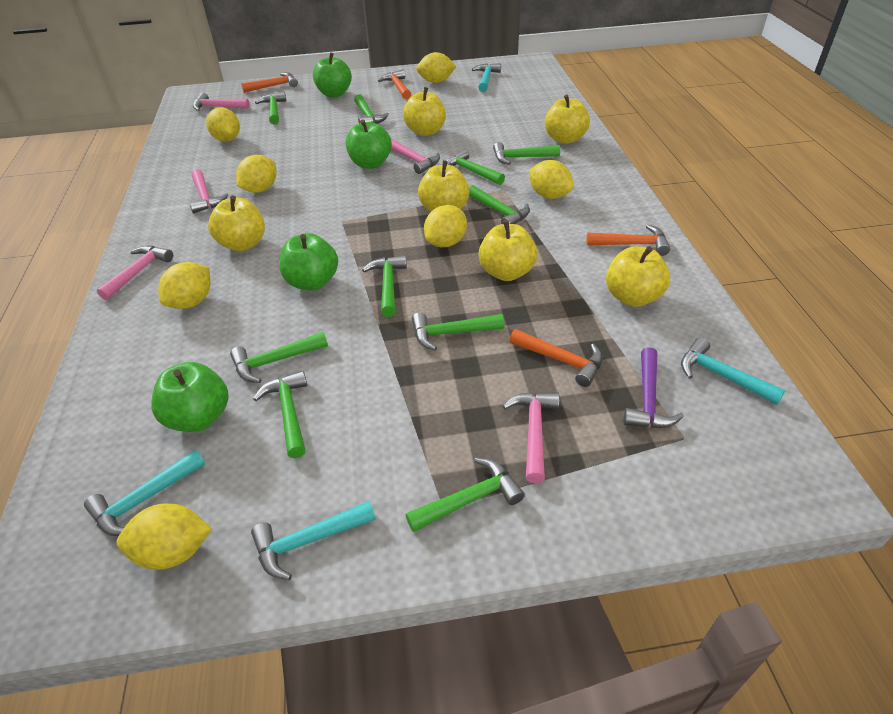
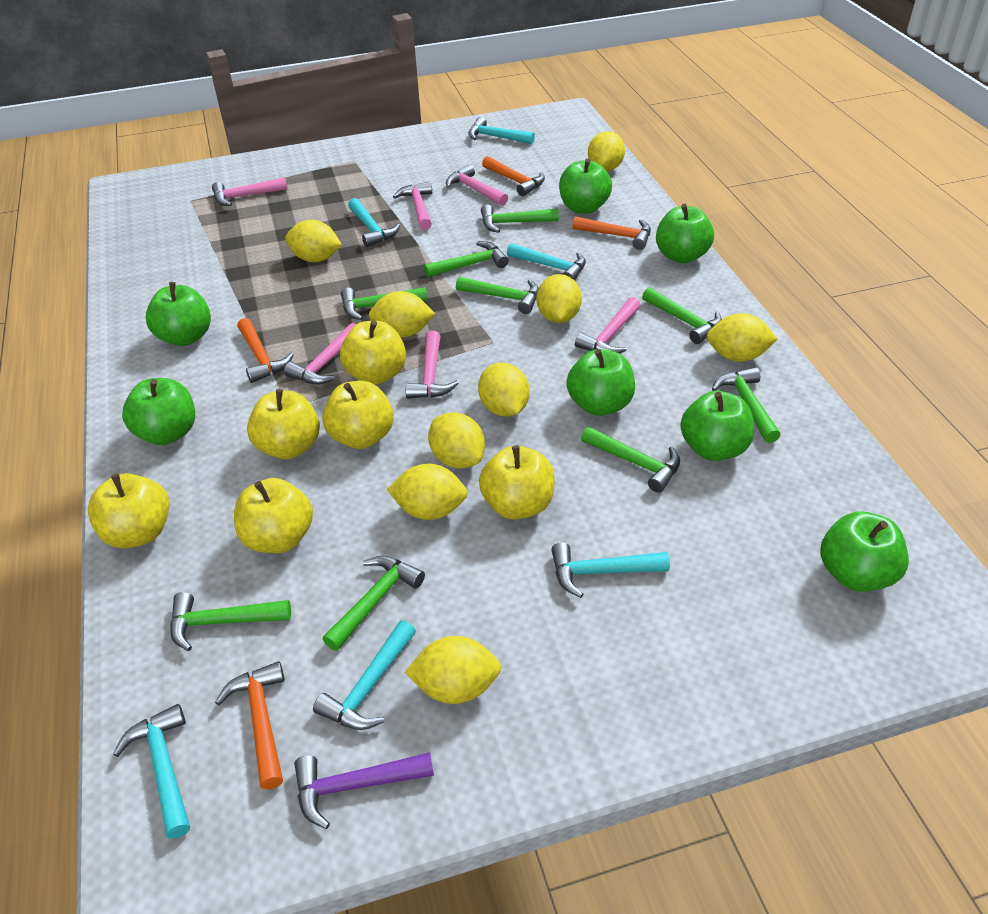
green apple: 4 -> 7
green hammer: 10 -> 9
pink hammer: 5 -> 6
turquoise hammer: 4 -> 6
yellow lemon: 7 -> 9

